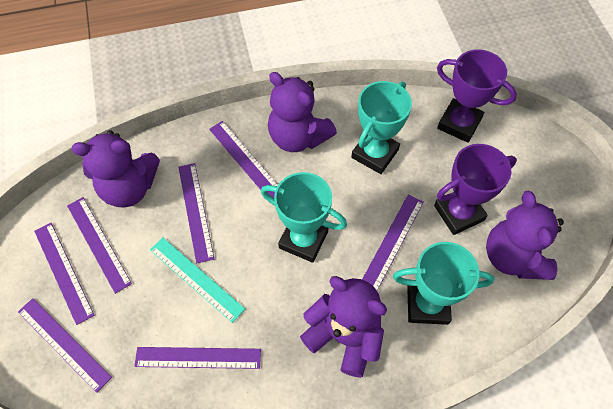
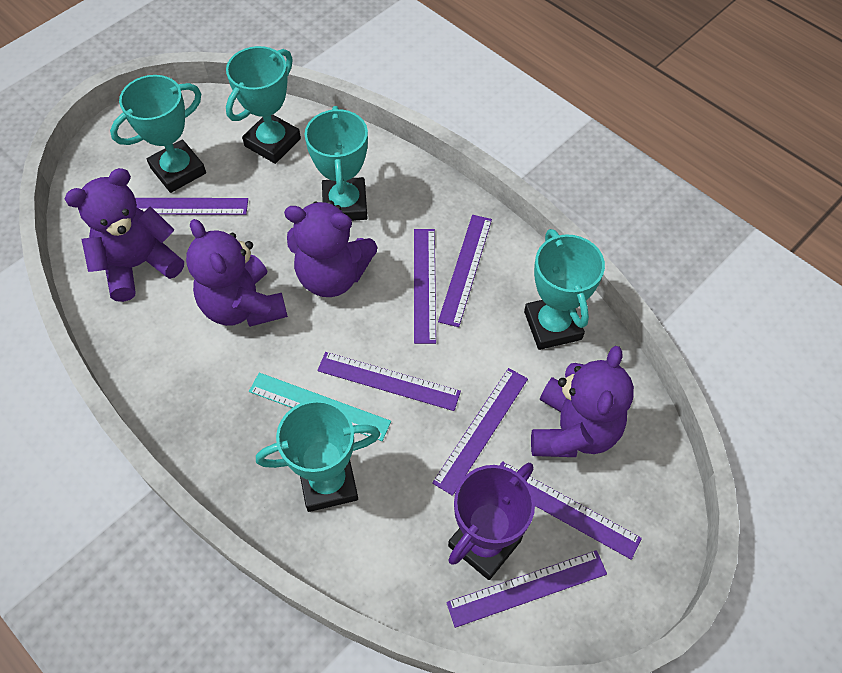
purple trophy: 2 -> 1
turquoise trophy: 3 -> 5

